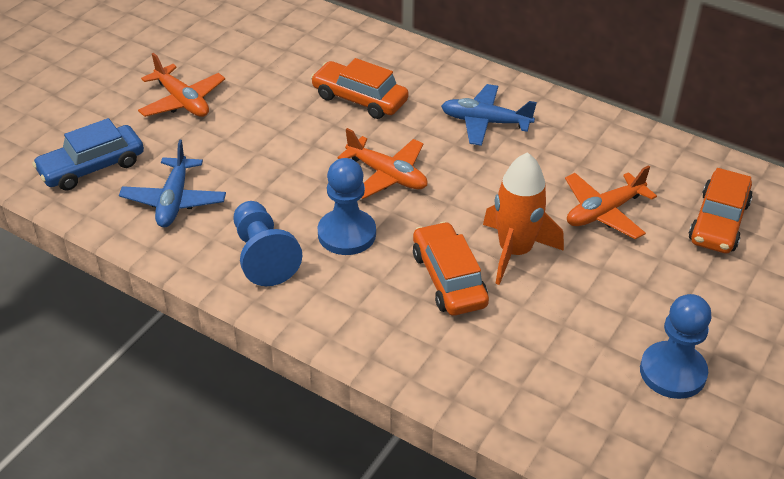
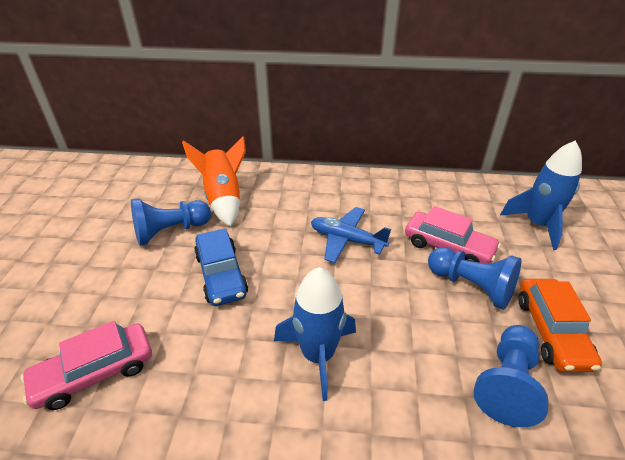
blue plane: 2 -> 1
blue rocket: 0 -> 2
orange car: 3 -> 1
orange plane: 3 -> 0
pink car: 0 -> 2

